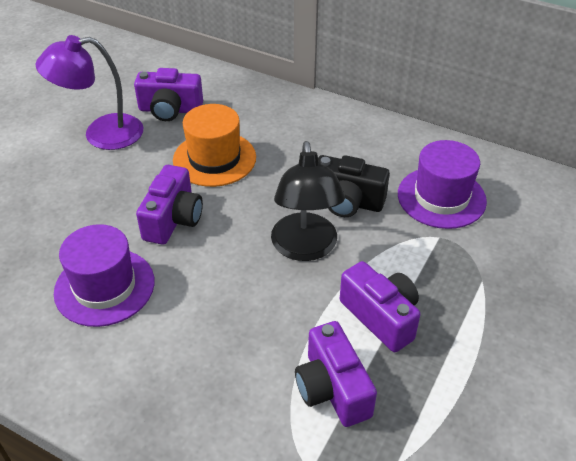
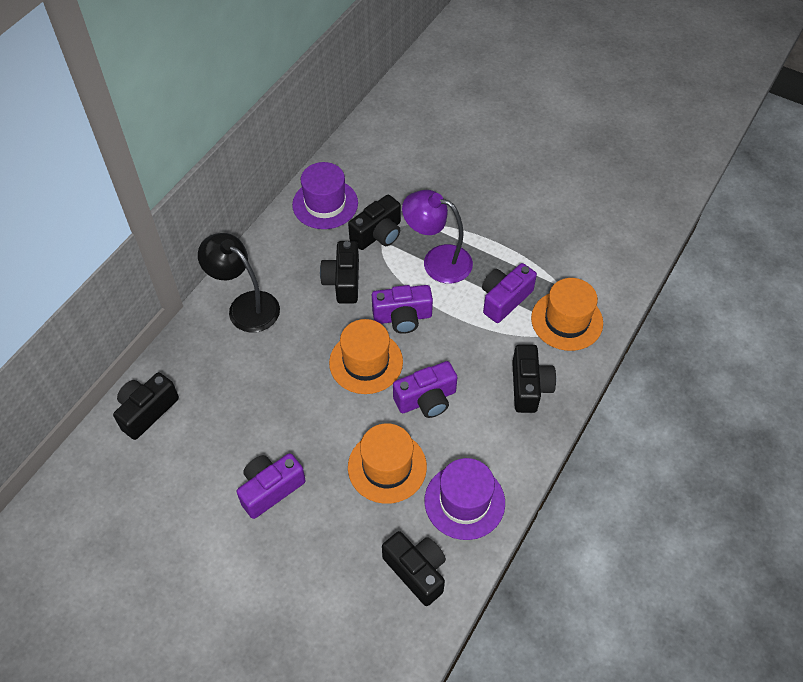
black camera: 1 -> 5
orange hat: 1 -> 3

